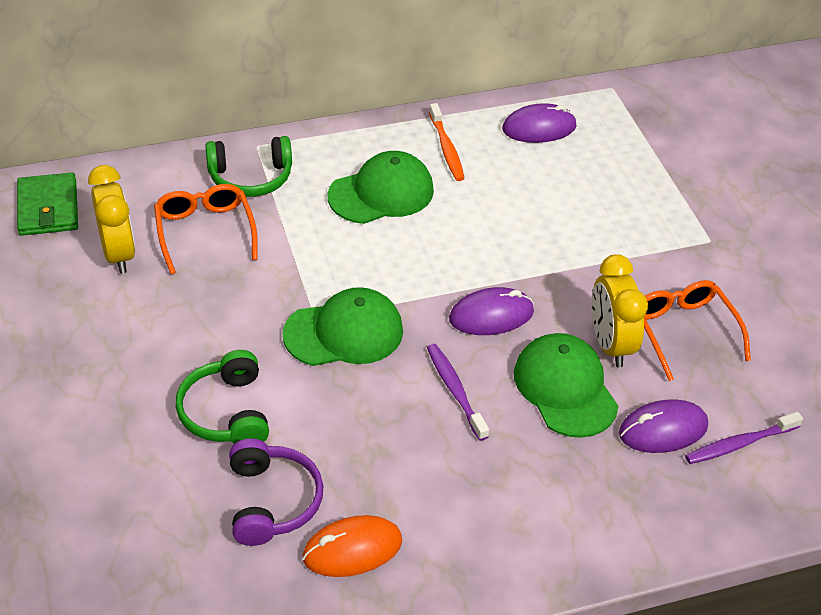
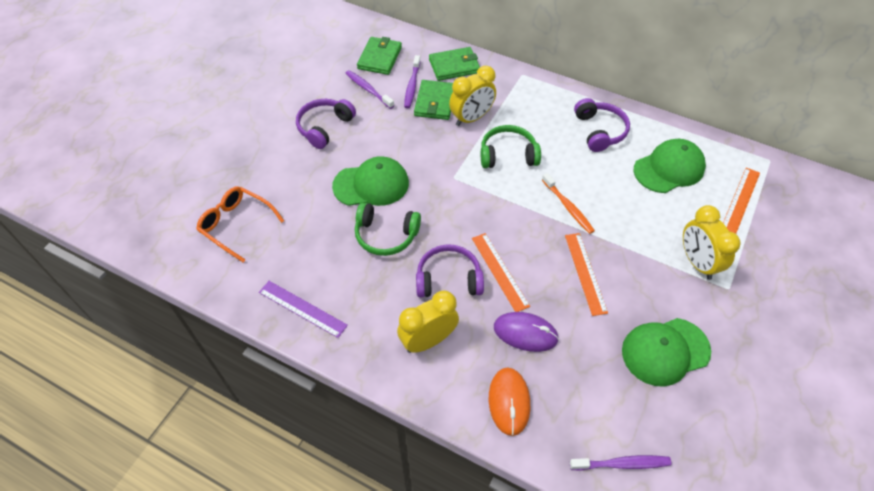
green wallet: 1 -> 3
orange glasses: 2 -> 1
orange ruler: 0 -> 3
purple headphones: 1 -> 3
purple mouse: 3 -> 1
purple ruler: 0 -> 1
purple toothbrush: 2 -> 3
yellow clock: 2 -> 3

